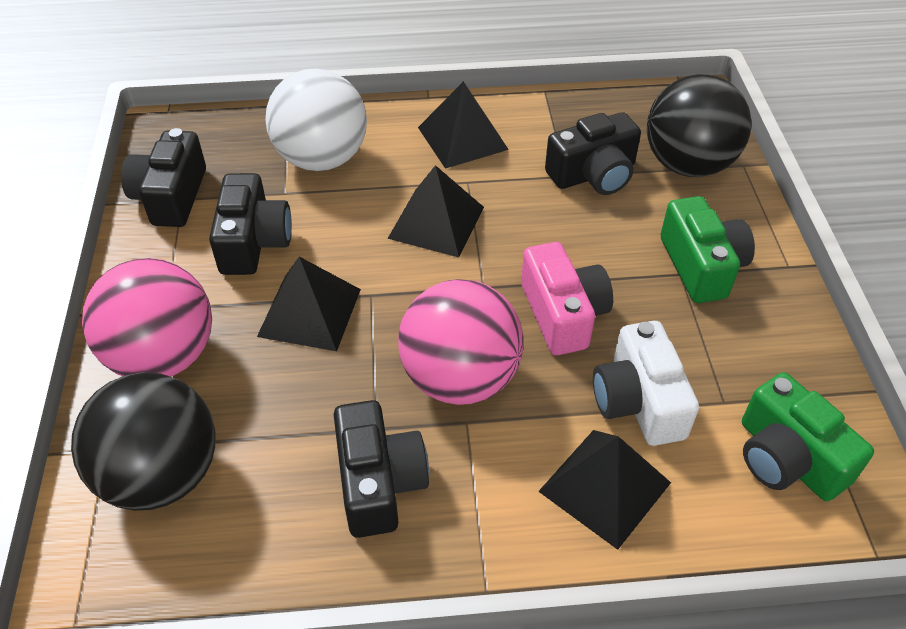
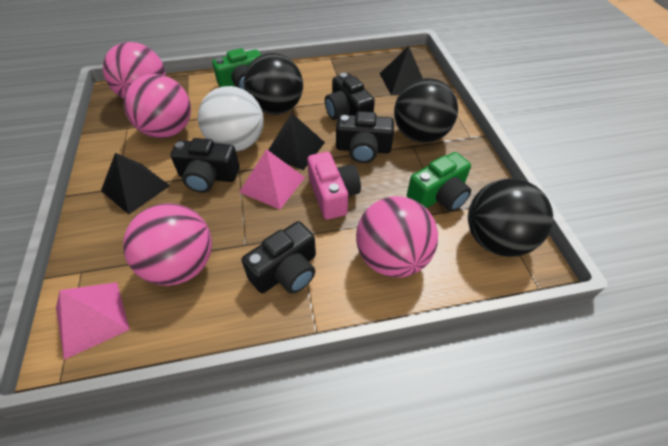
black ball: 2 -> 3
black pyramid: 4 -> 3
pink ball: 2 -> 4
pink pyramid: 0 -> 2
white camera: 1 -> 0

